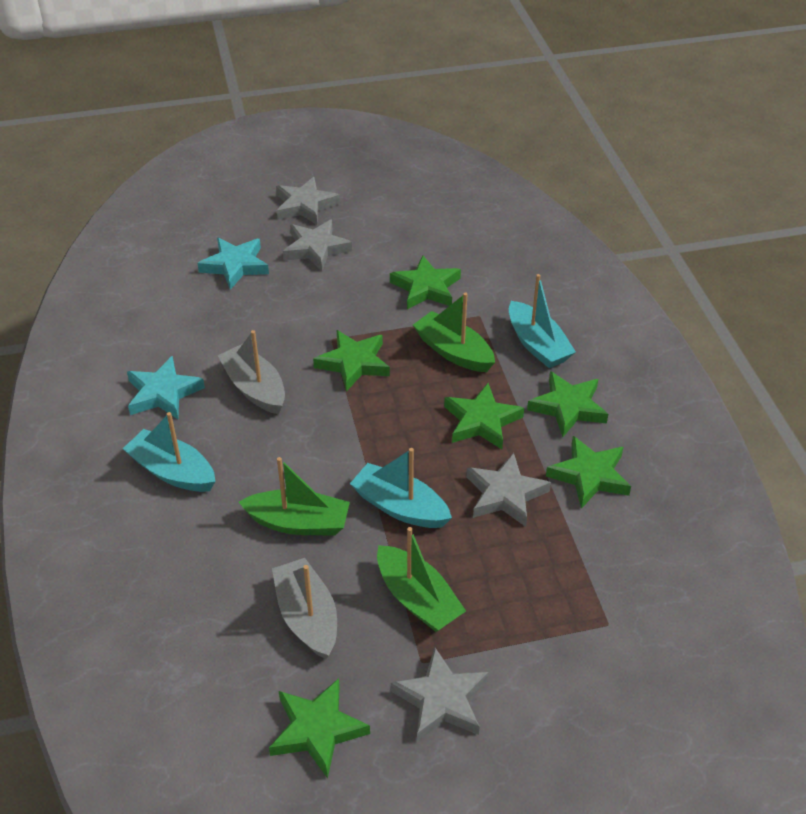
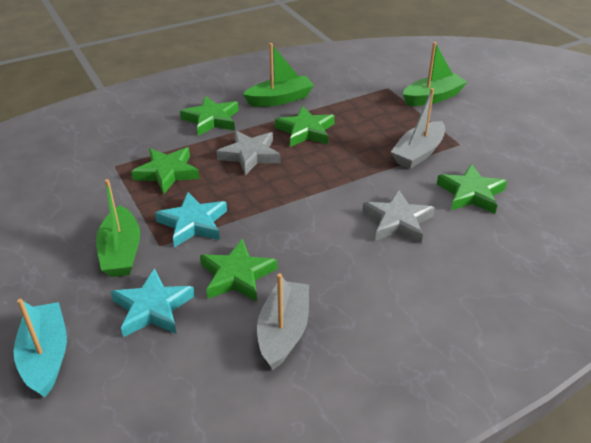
green star: 6 -> 5
grey star: 4 -> 2
turquoise boat: 3 -> 1

